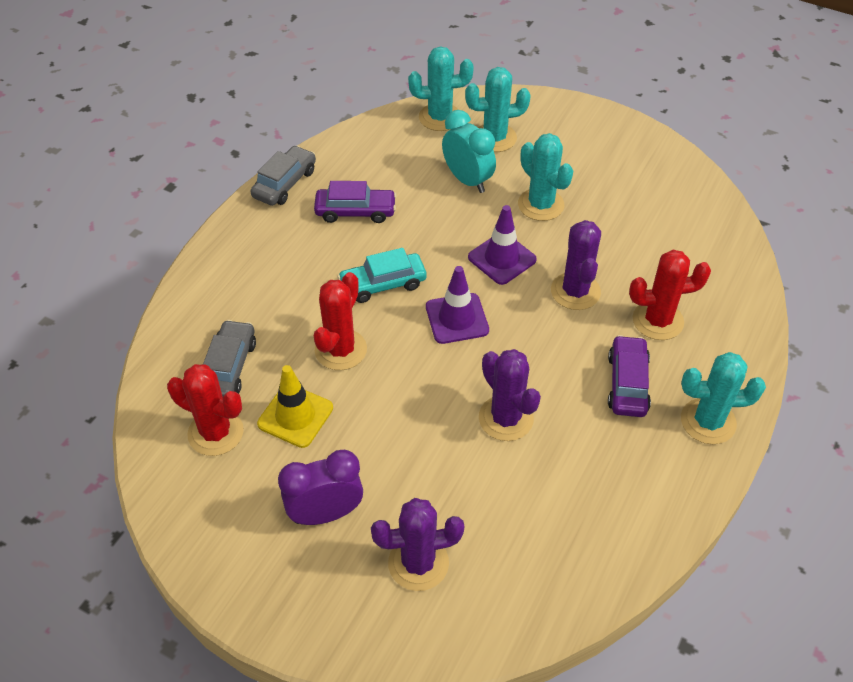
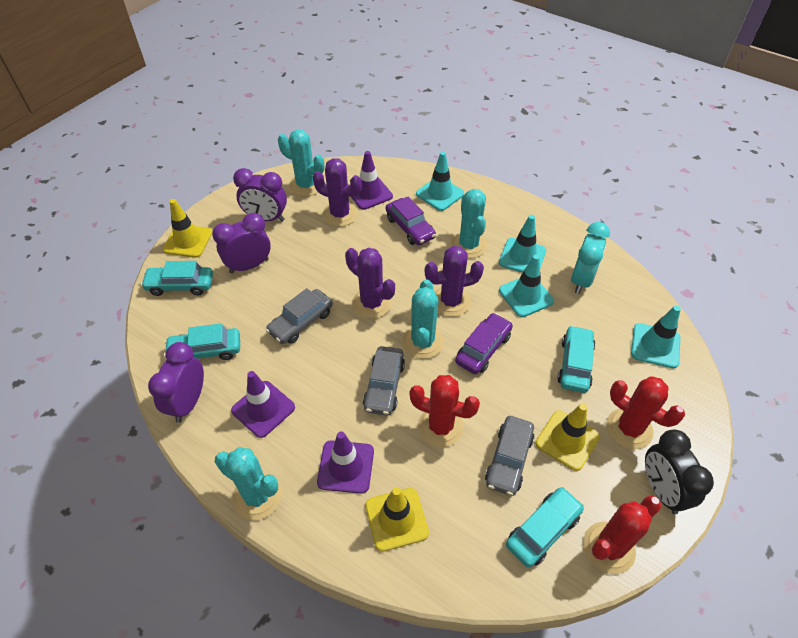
black clock: 0 -> 1
grey car: 2 -> 3
purple clock: 1 -> 3
purple traffic cone: 2 -> 3
turquoise car: 1 -> 4
turquoise traffic cone: 0 -> 4
yellow traffic cone: 1 -> 3

